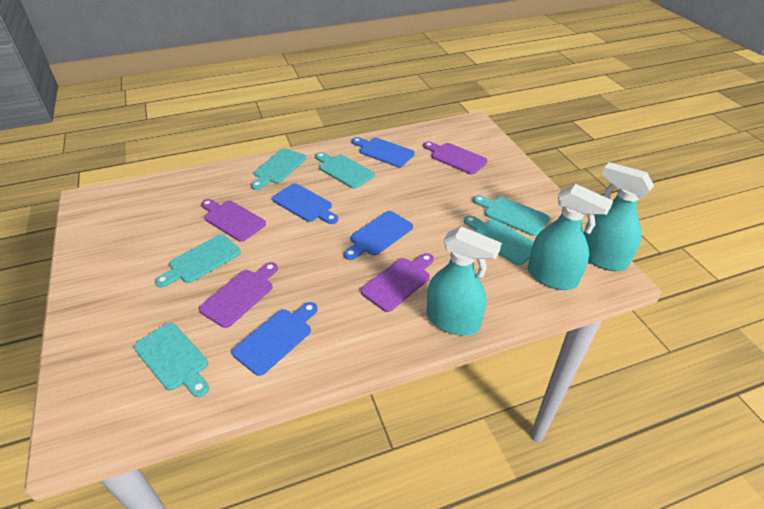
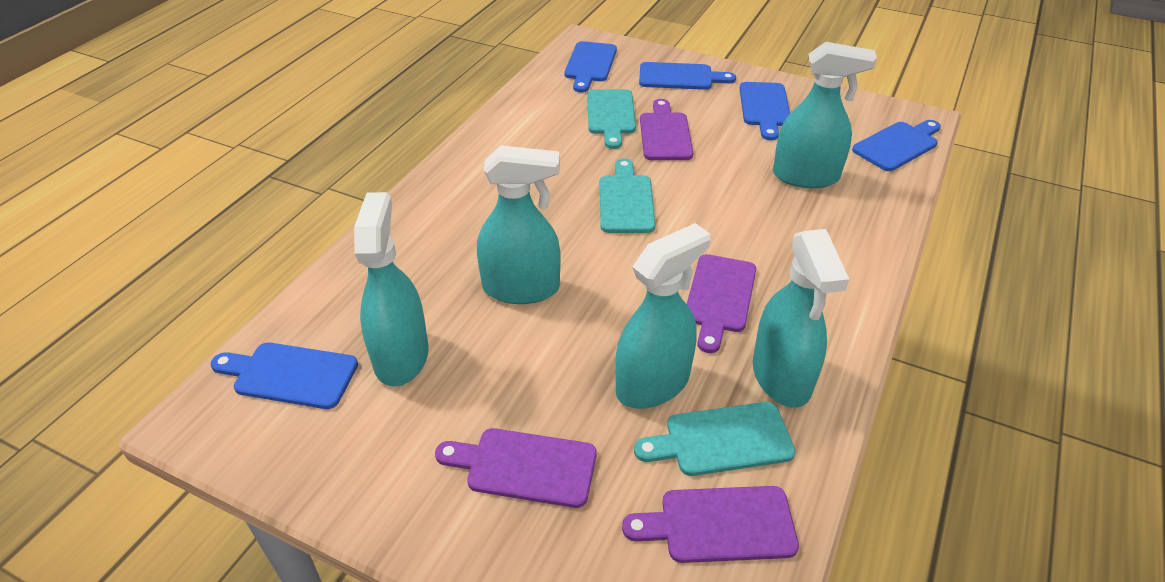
blue cutting board: 4 -> 5
turquoise cutting board: 6 -> 3
turquoise spray bottle: 3 -> 5

